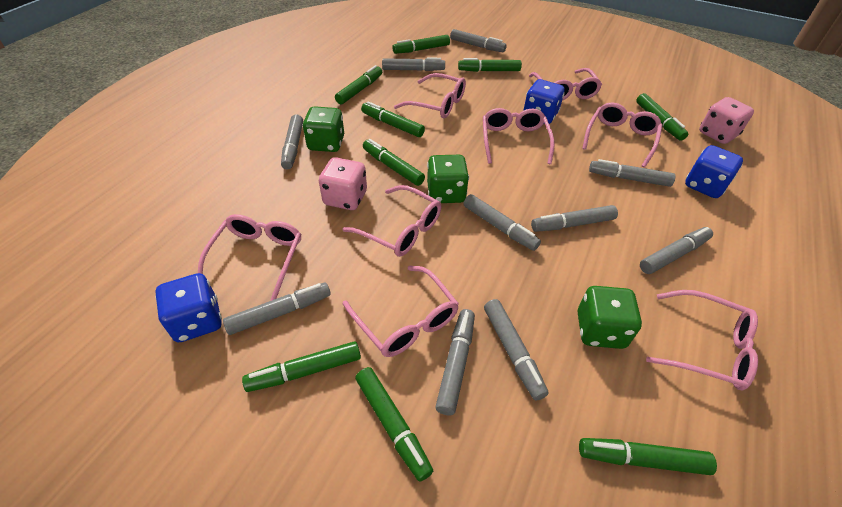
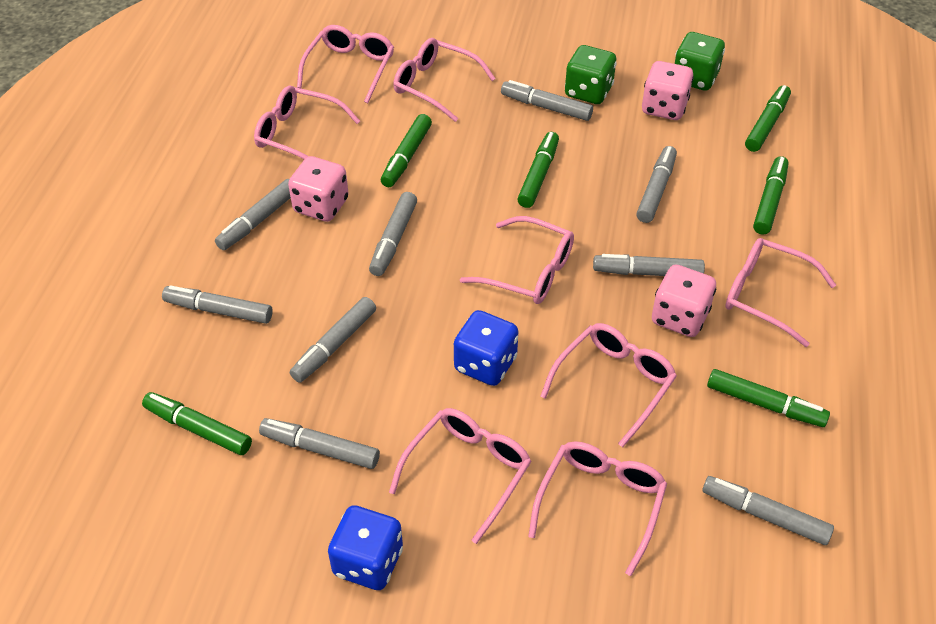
blue dice: 3 -> 2
green dice: 3 -> 2
green marker: 9 -> 6
grey marker: 10 -> 9
pink dice: 2 -> 3

